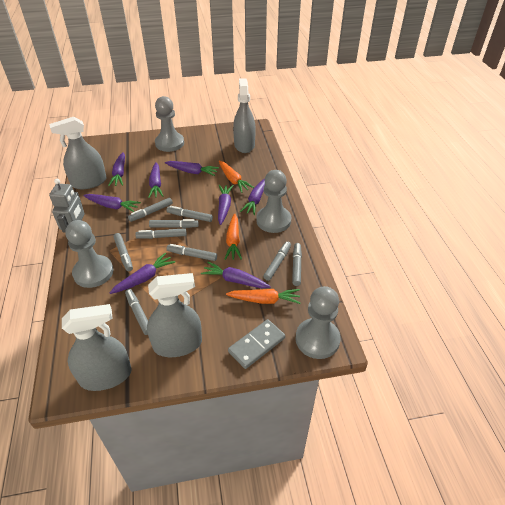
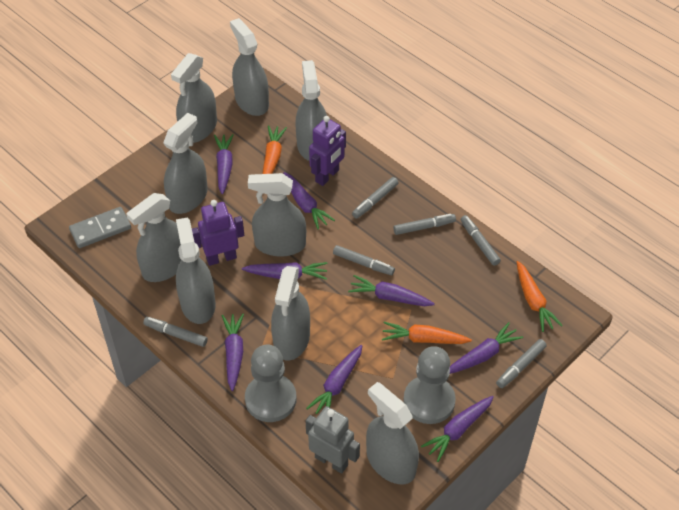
grey marker: 9 -> 6
grey pawn: 4 -> 2
grey spray bottle: 4 -> 9
purple robot: 0 -> 2

